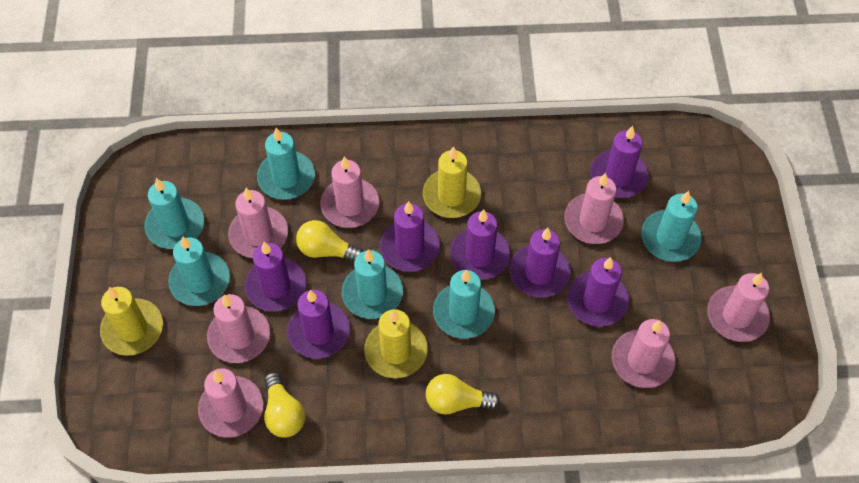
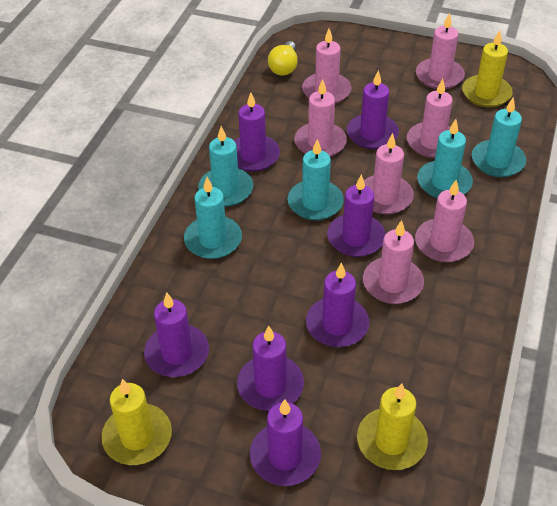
turquoise candle: 6 -> 5
yellow light bulb: 3 -> 1

